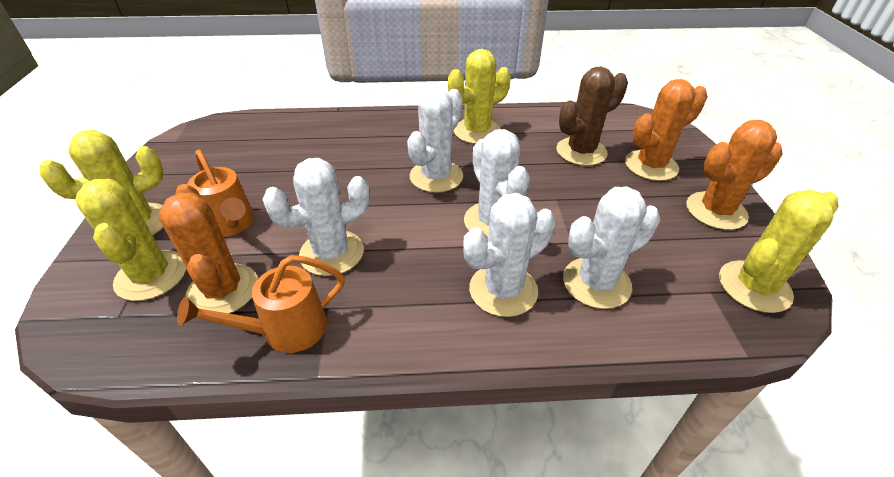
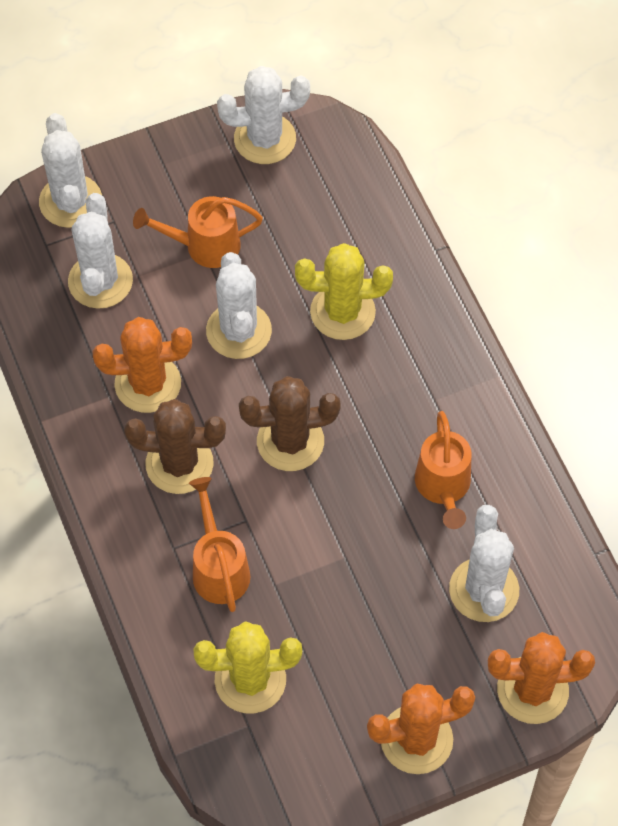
brown cactus: 1 -> 2
orange watering can: 2 -> 3
yellow cactus: 4 -> 2

